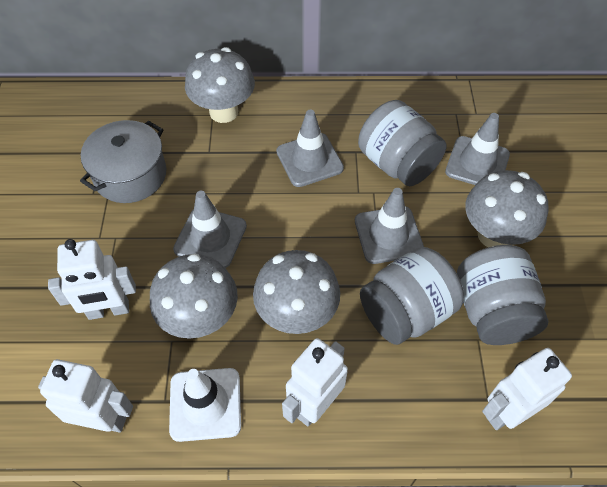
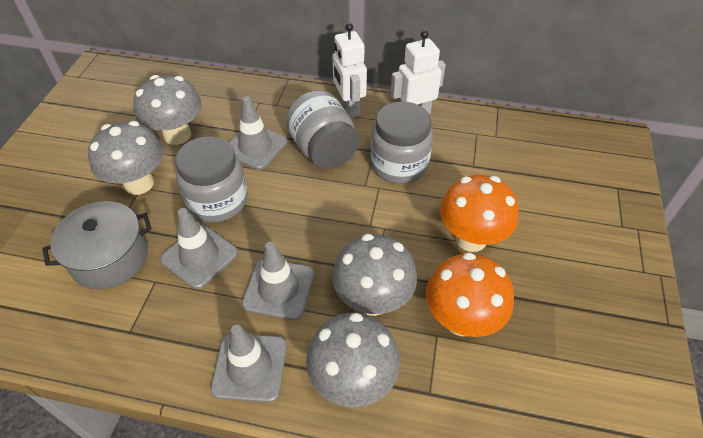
orange mushroom: 0 -> 2
white robot: 4 -> 2
white traffic cone: 1 -> 0

